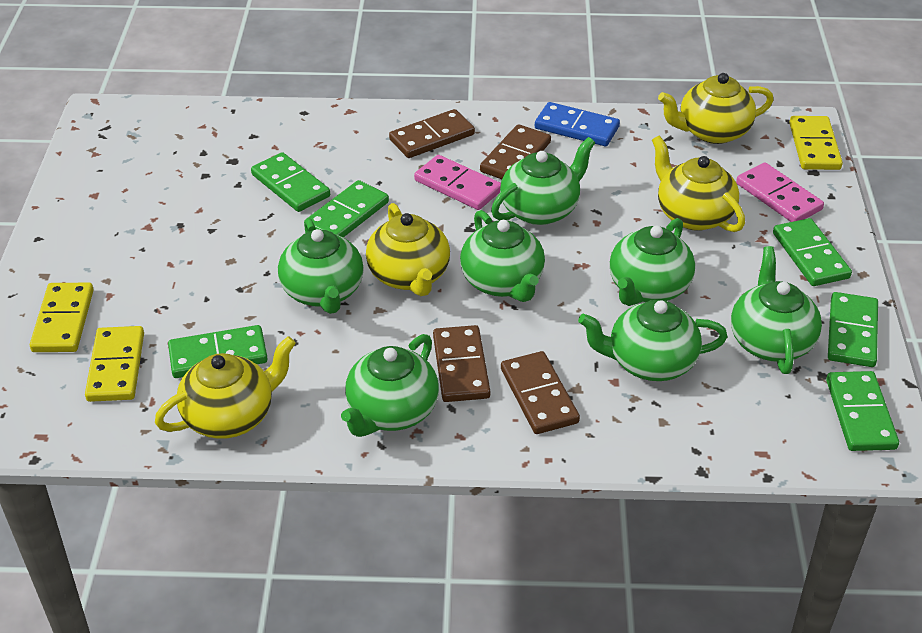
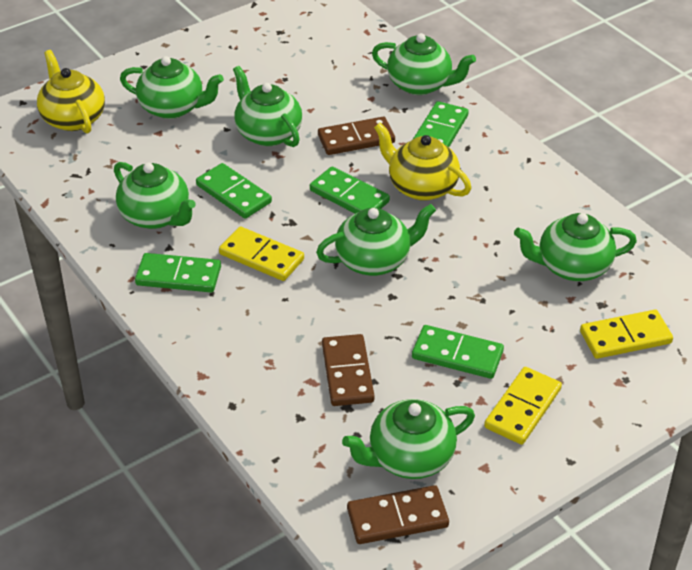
blue domino: 1 -> 0
brown domino: 4 -> 3
green domino: 6 -> 5
pink domino: 2 -> 0
yellow teapot: 4 -> 2

